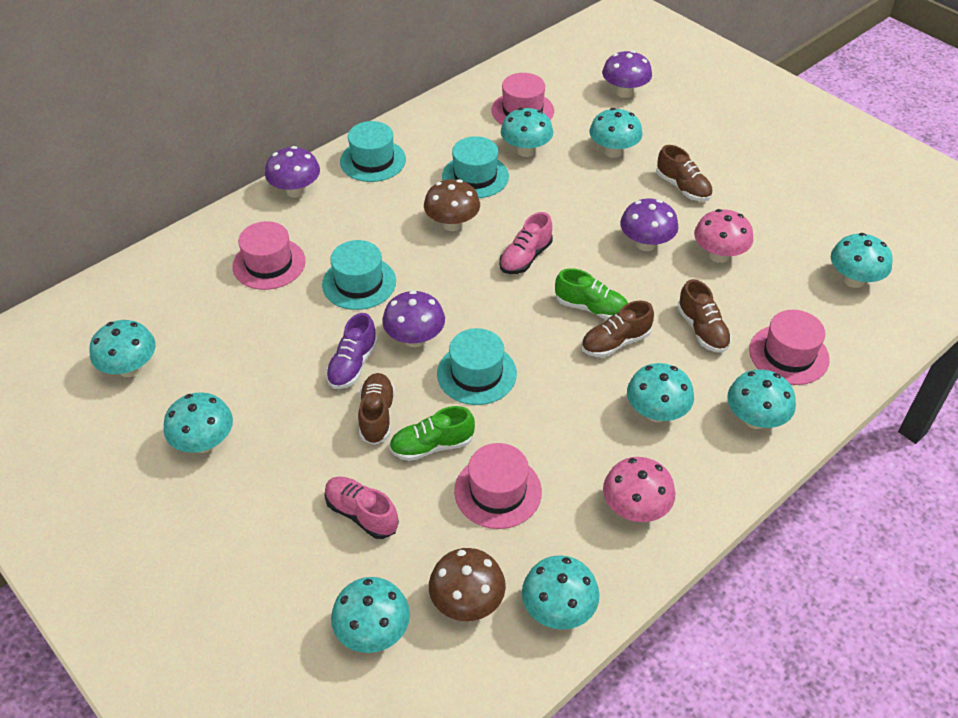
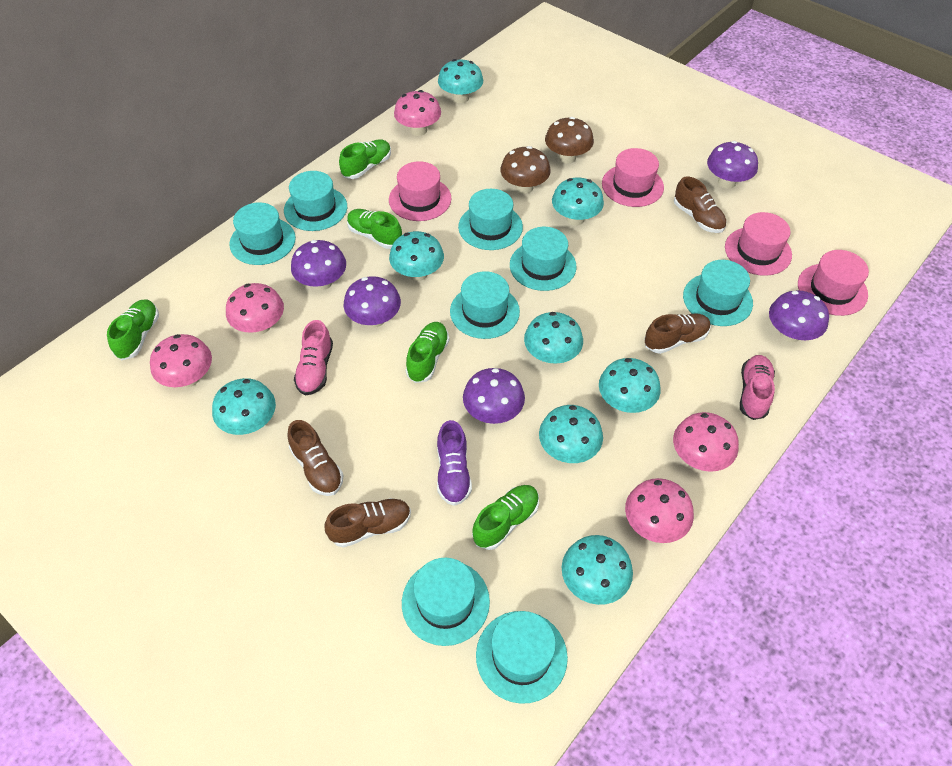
green shoe: 2 -> 5
pink mushroom: 2 -> 5
purple mushroom: 4 -> 5
turquoise hat: 4 -> 8
turquoise mushroom: 9 -> 8

